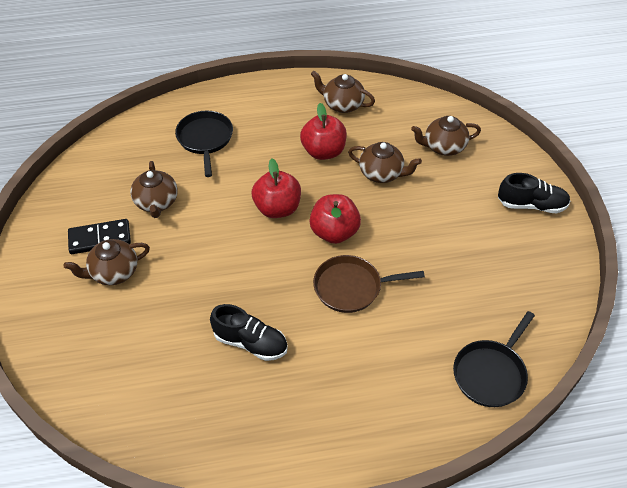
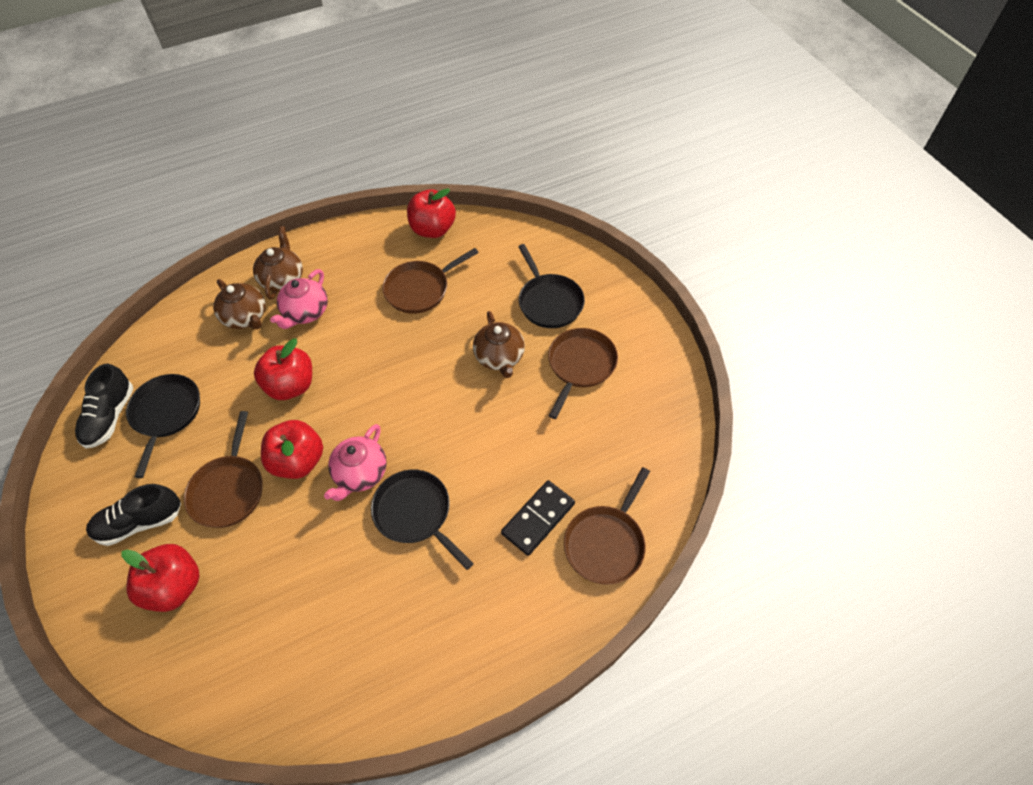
black pan: 2 -> 3
brown pan: 1 -> 4
brown teapot: 5 -> 3
pink teapot: 0 -> 2
red apple: 3 -> 4

